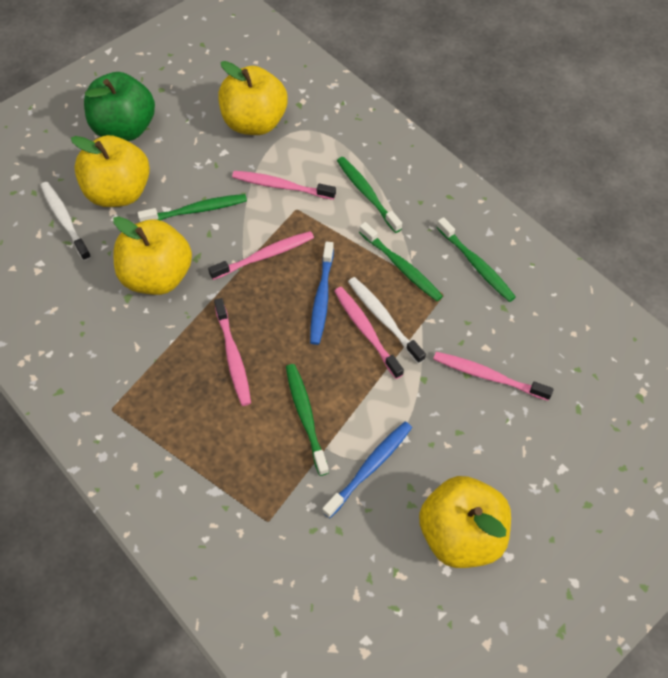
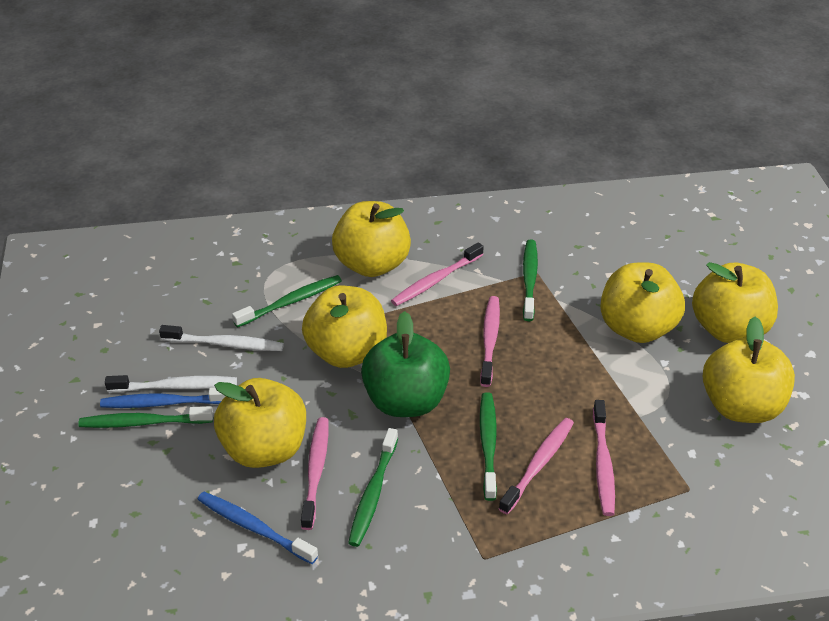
yellow apple: 4 -> 6

